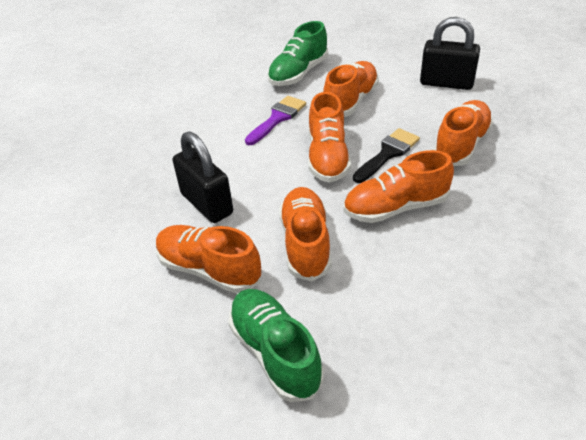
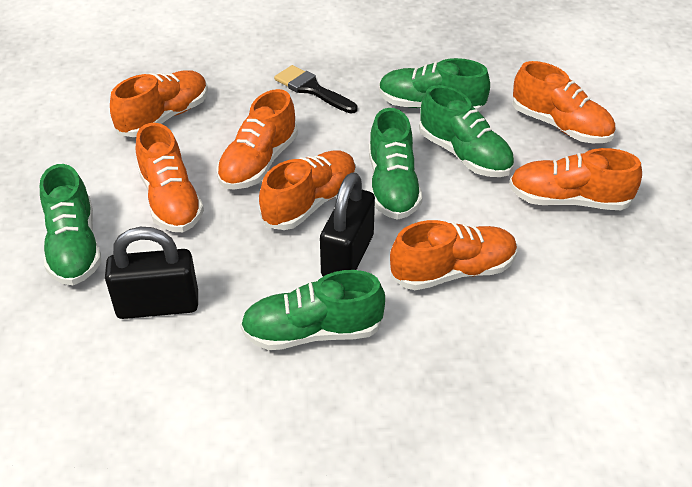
green shoe: 2 -> 5
orange shoe: 6 -> 7
purple brush: 1 -> 0

